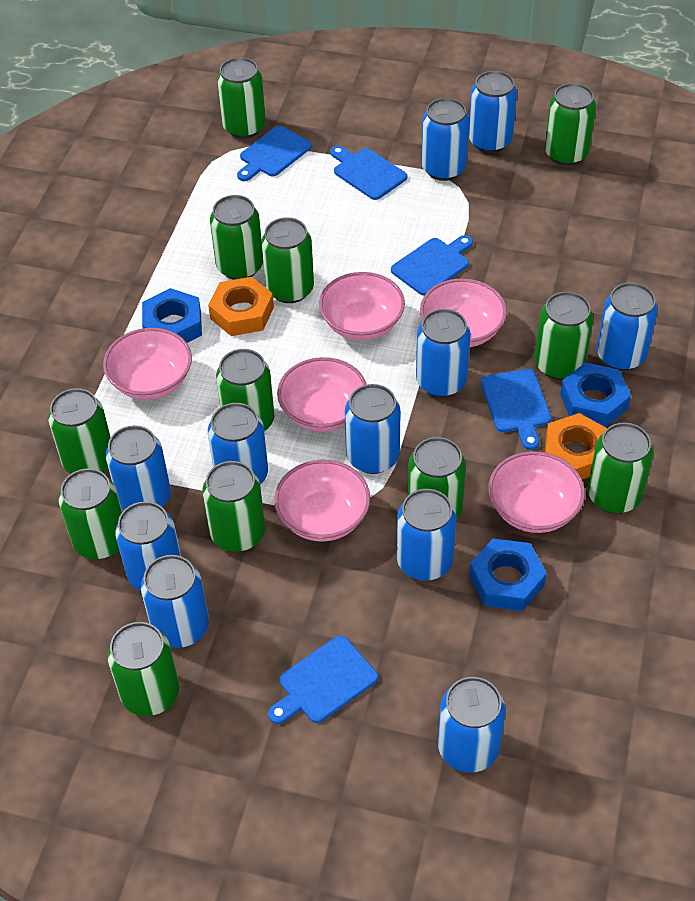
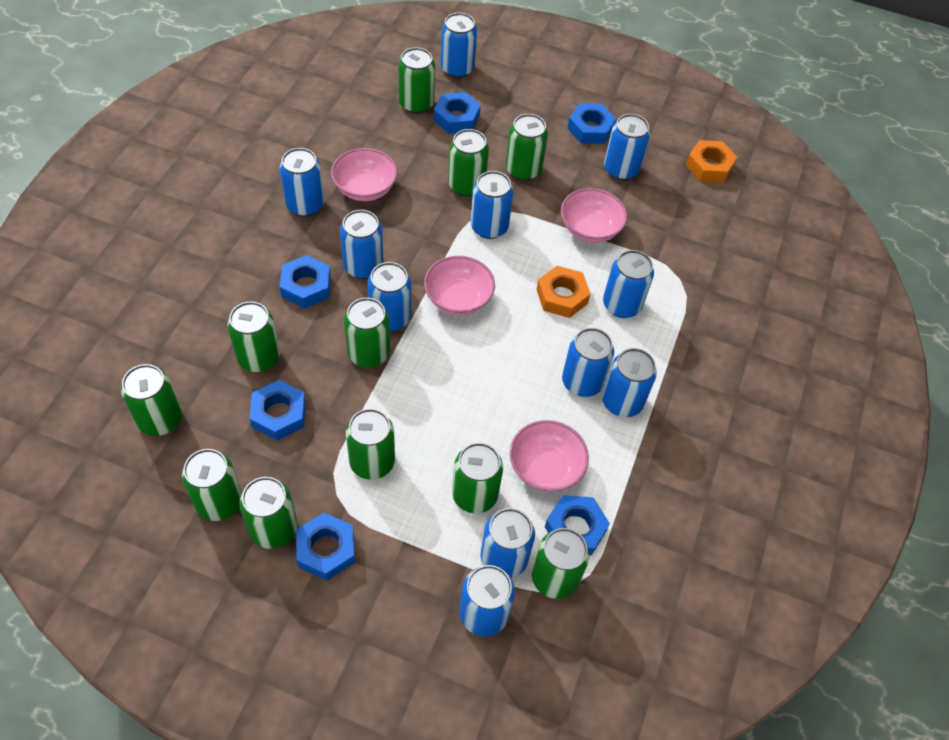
blue cutting board: 5 -> 0
blue nut: 3 -> 6
green can: 12 -> 11
pink bowl: 6 -> 4

